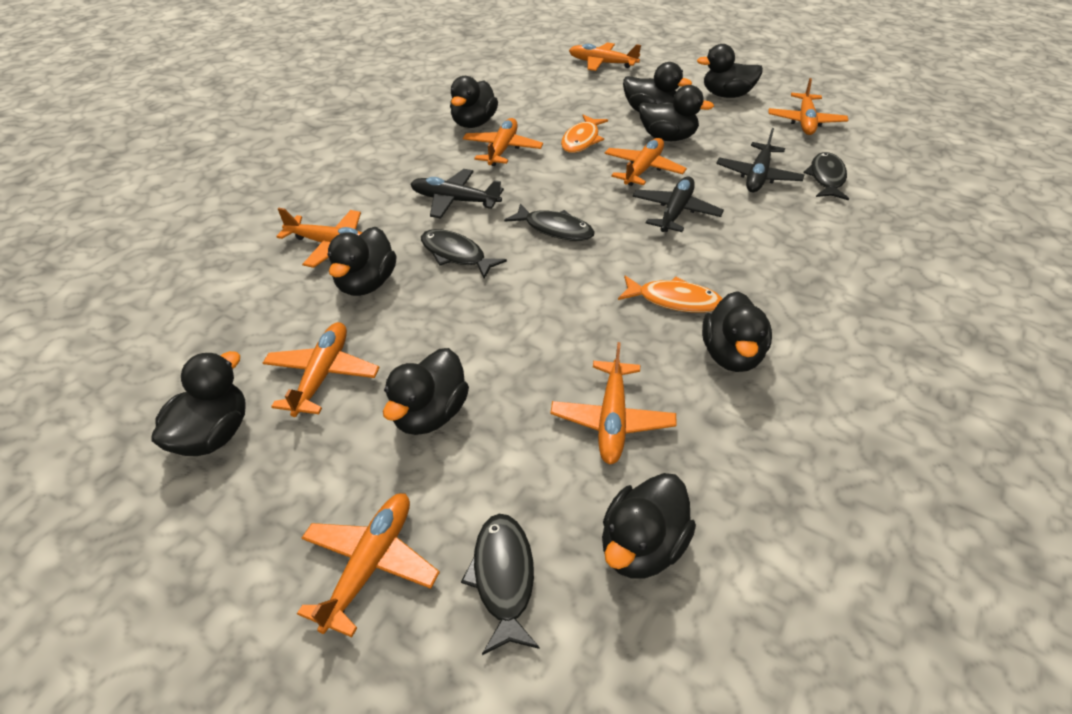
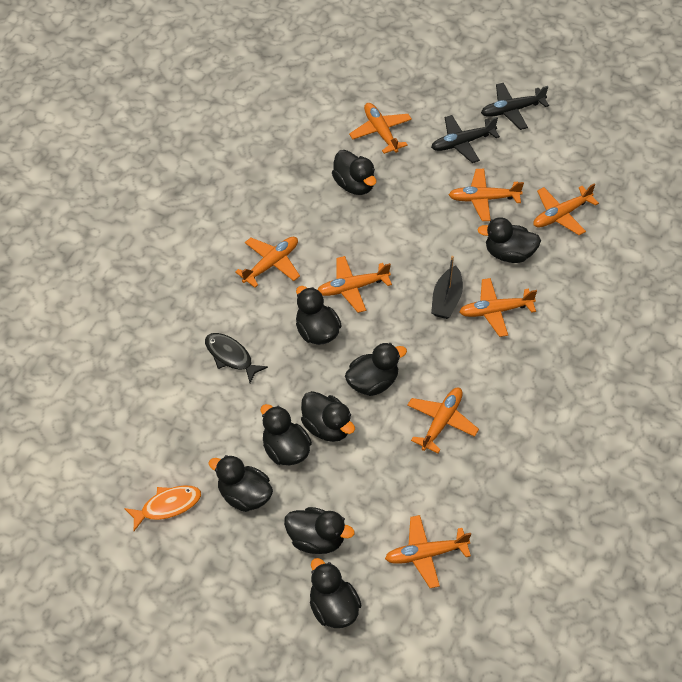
black boat: 0 -> 1
black fish: 4 -> 1
black plane: 3 -> 2
orange fish: 2 -> 1

